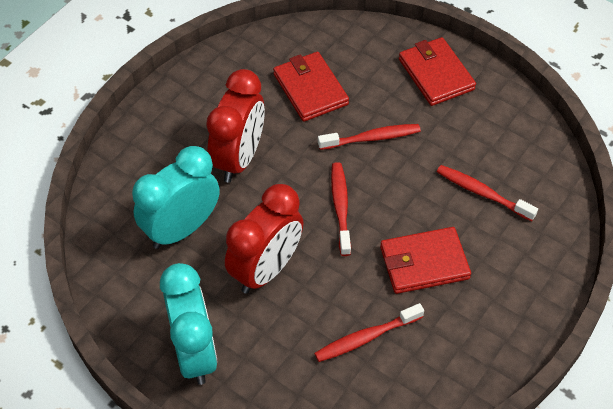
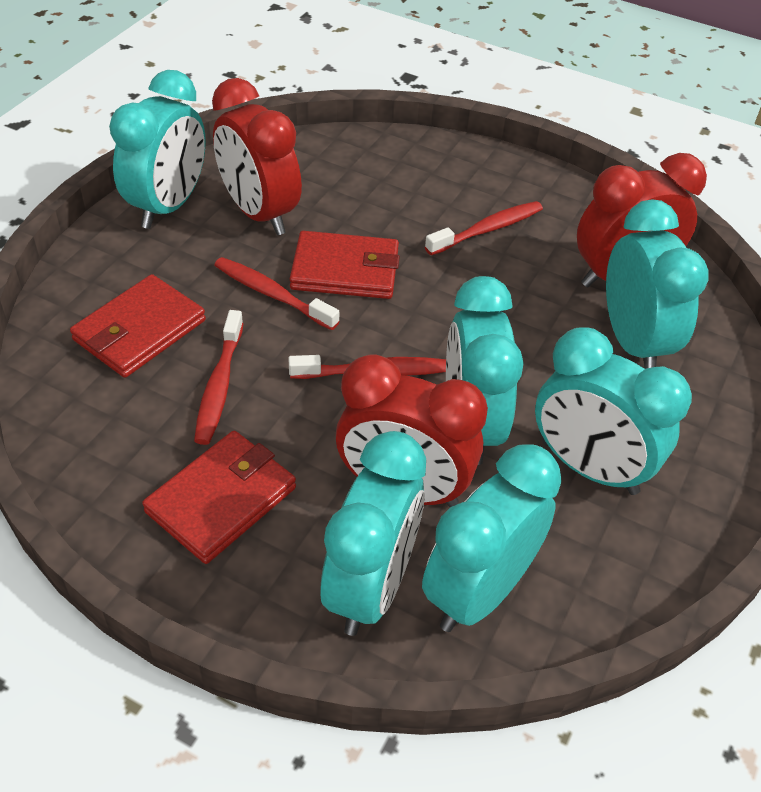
red clock: 2 -> 3
turquoise clock: 2 -> 6

